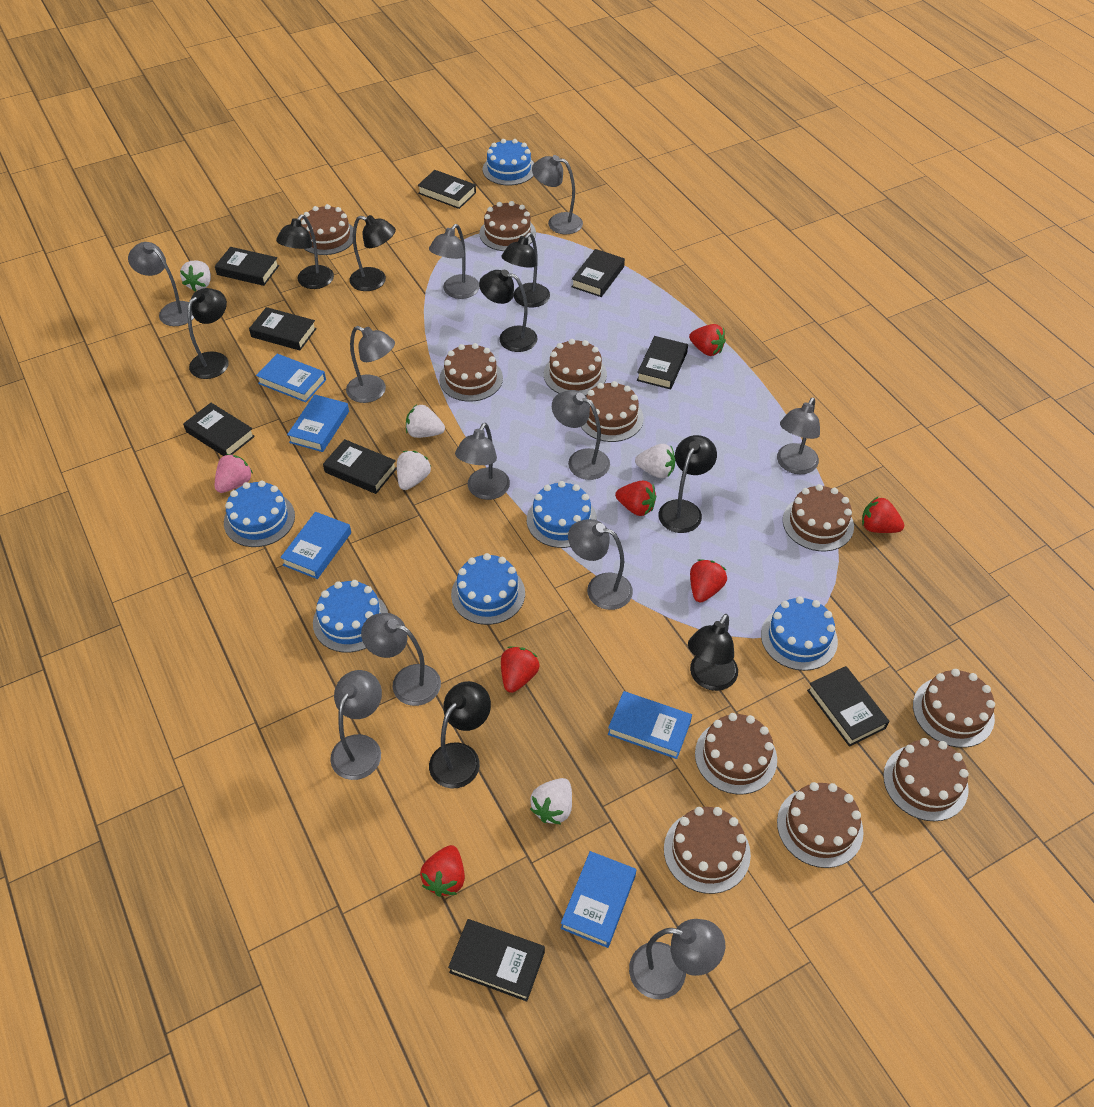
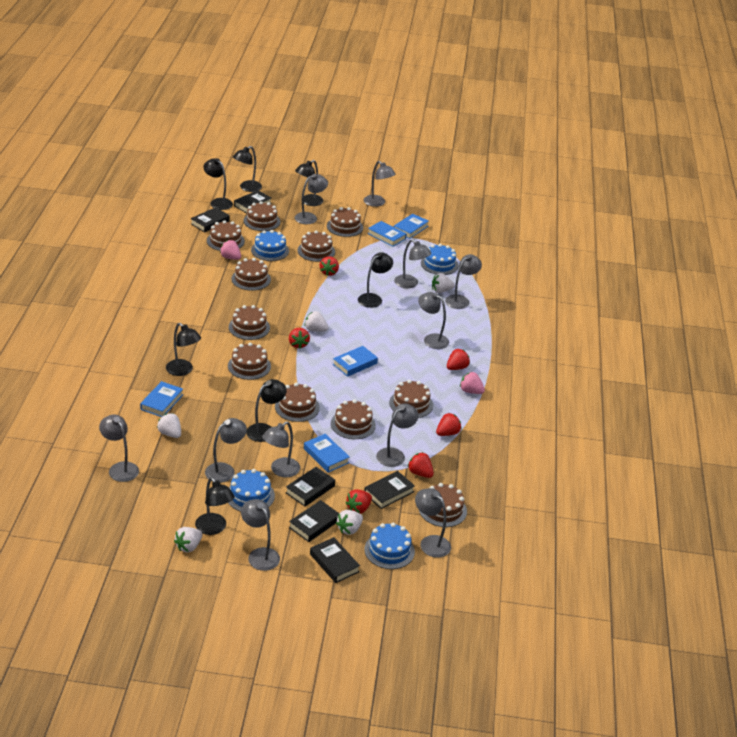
black book: 9 -> 6
black lamp: 8 -> 7
blue cake: 6 -> 4
pink strawberry: 1 -> 2

